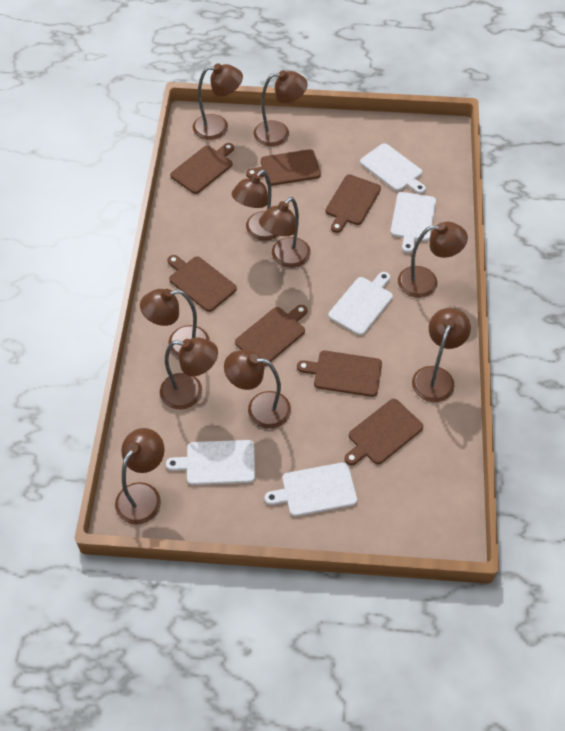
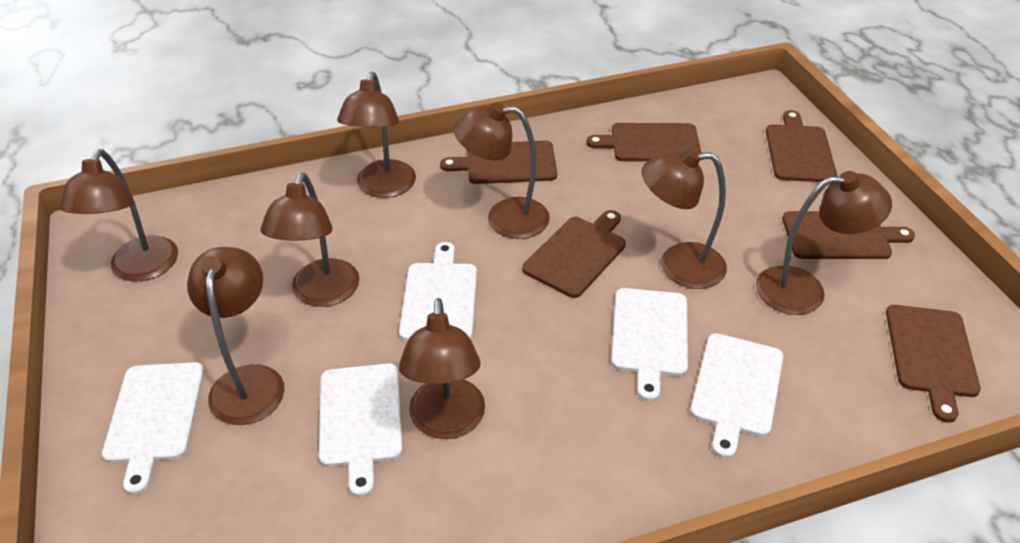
brown cutting board: 7 -> 6
brown lamp: 10 -> 8

